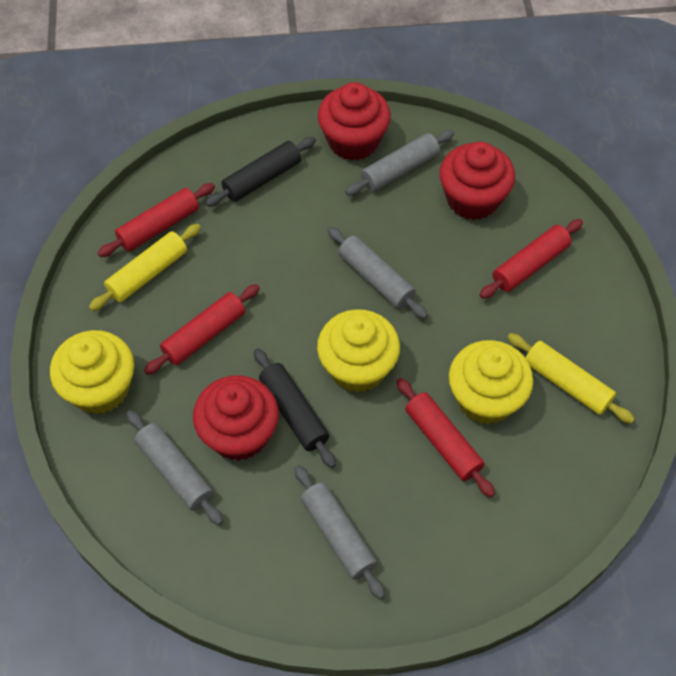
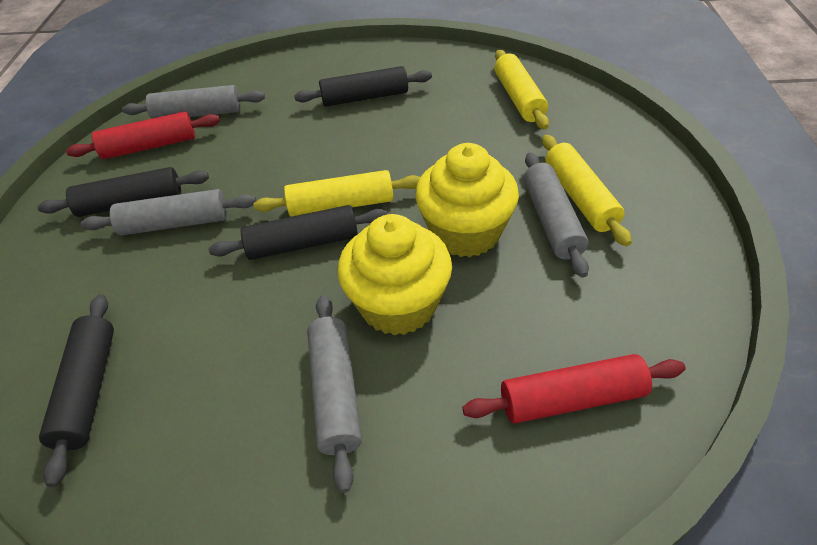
black rolling pin: 2 -> 4
red cupcake: 3 -> 0
red rolling pin: 4 -> 2
yellow cupcake: 3 -> 2
yellow rolling pin: 2 -> 3

